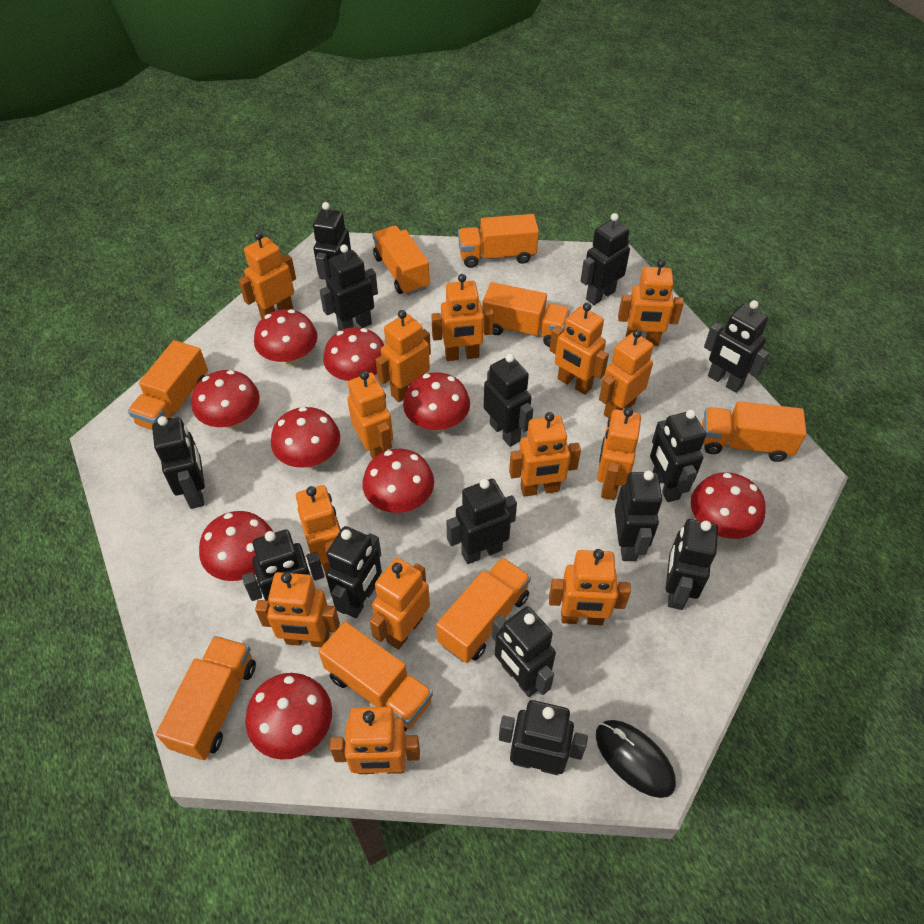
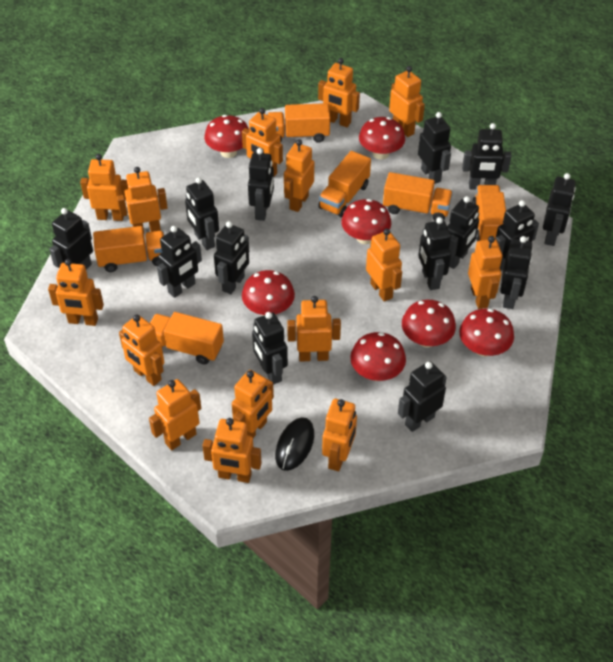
orange robot: 14 -> 15
orange truck: 8 -> 6
red mushroom: 9 -> 7

